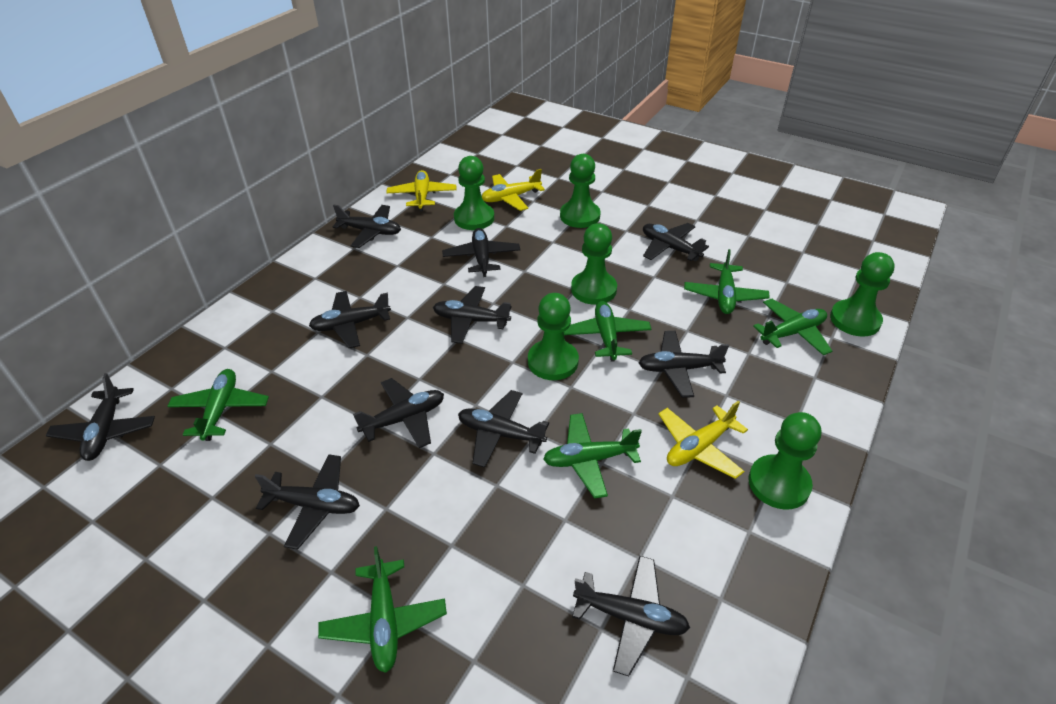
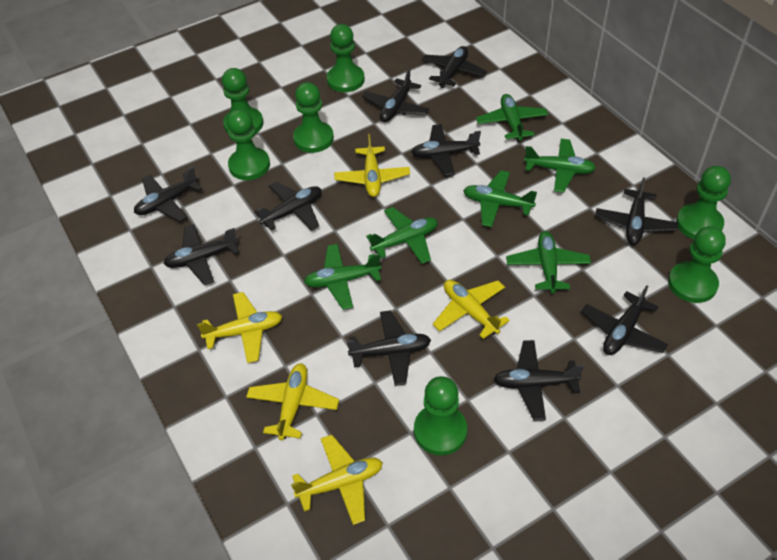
black plane: 11 -> 10
green pawn: 6 -> 7
yellow plane: 3 -> 5

